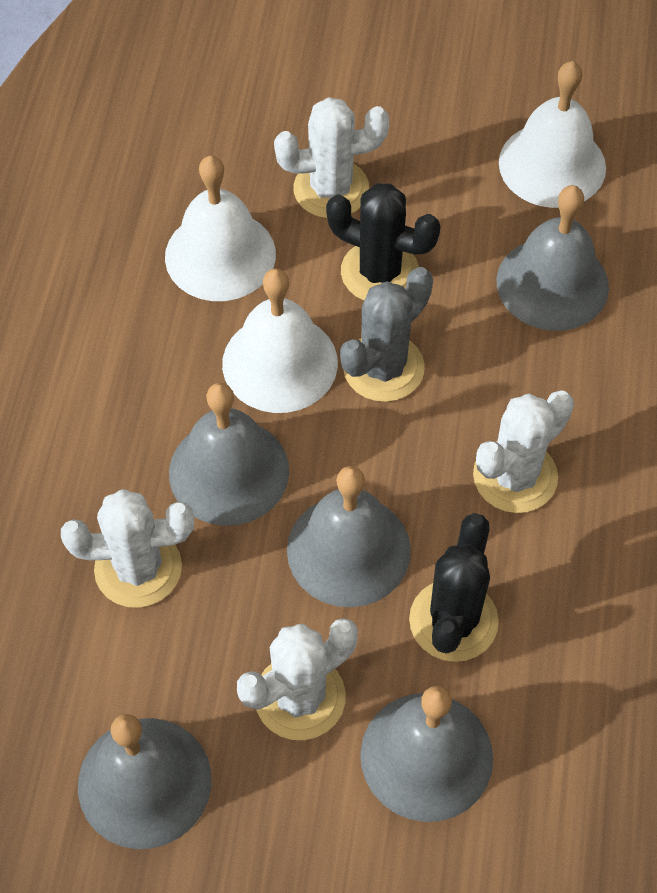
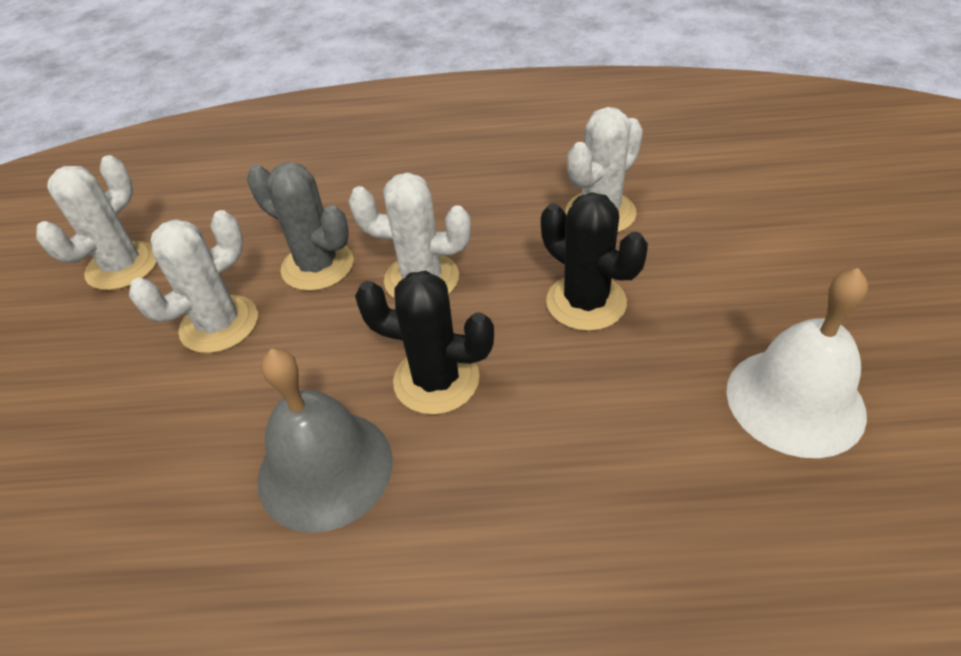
grey bell: 5 -> 1
white bell: 3 -> 1

